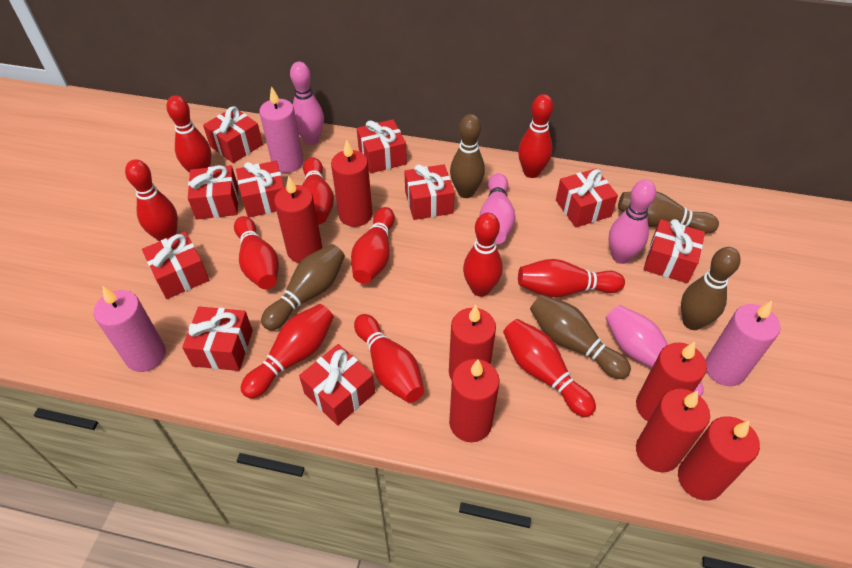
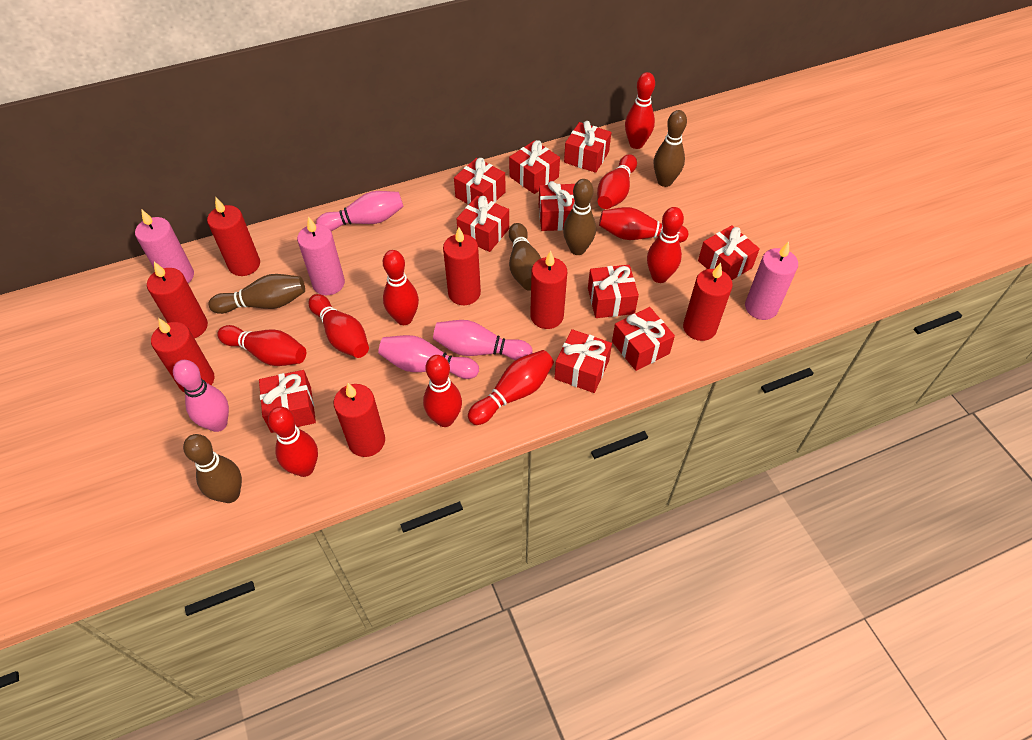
red bowling pin: 11 -> 10

